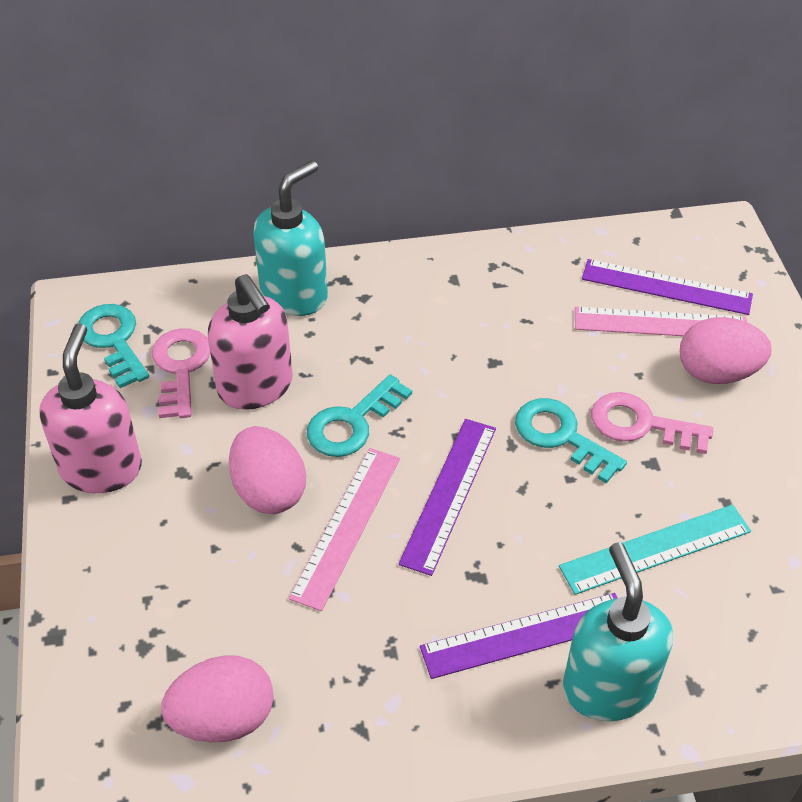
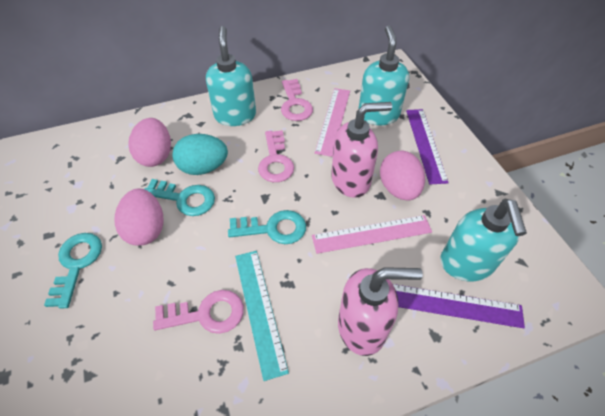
pink key: 2 -> 3
purple ruler: 3 -> 2
turquoise egg: 0 -> 1
turquoise soap dispenser: 2 -> 3

